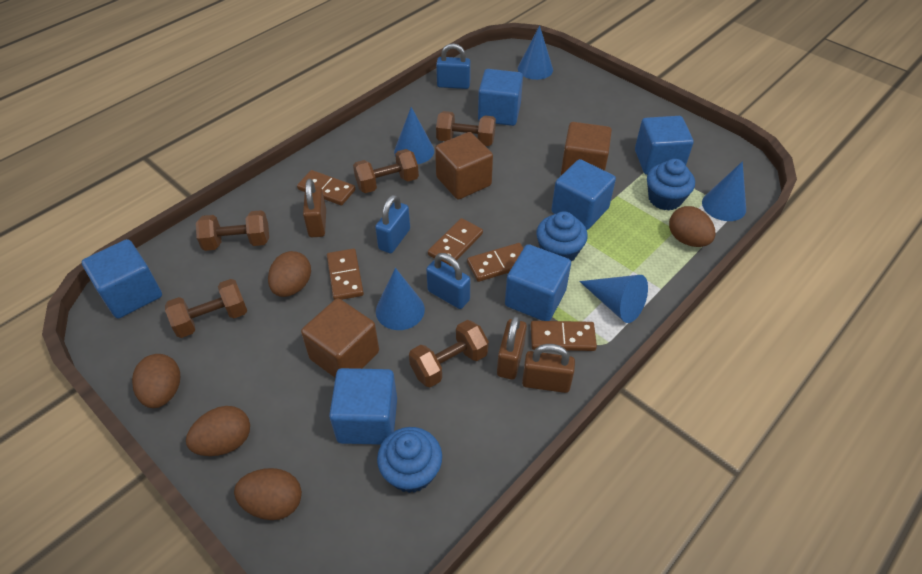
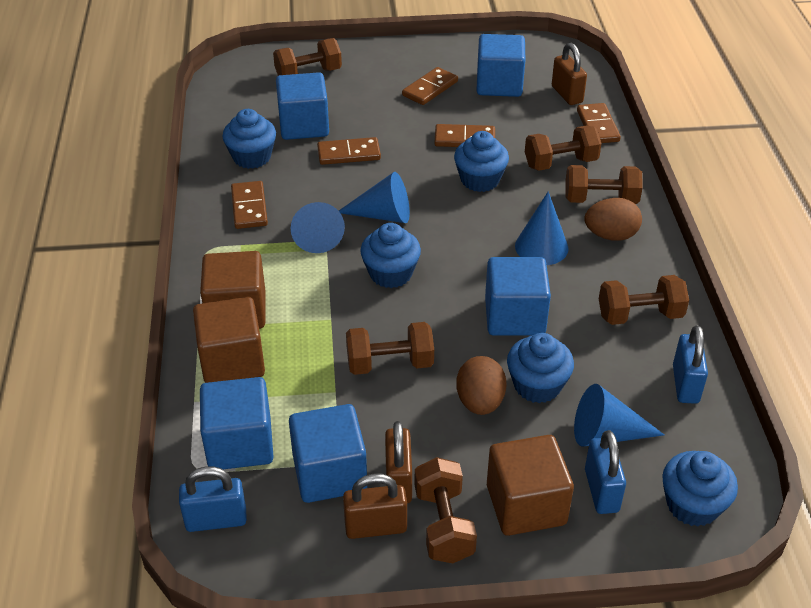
blue cone: 5 -> 4
blue cube: 6 -> 5
blue cupcake: 3 -> 5
brown dumbbell: 5 -> 6
brown egg: 5 -> 2

